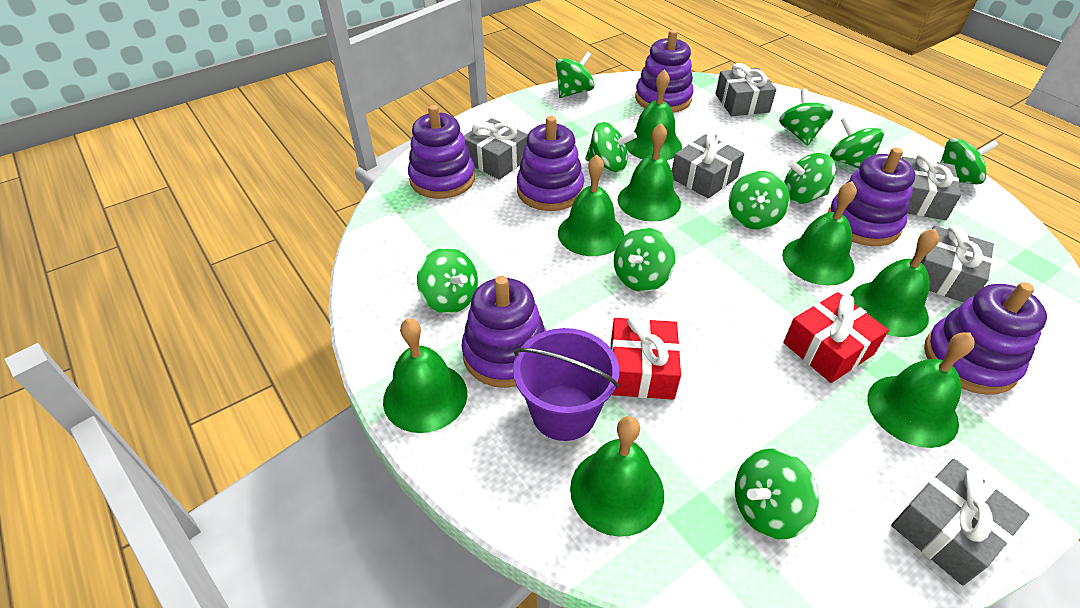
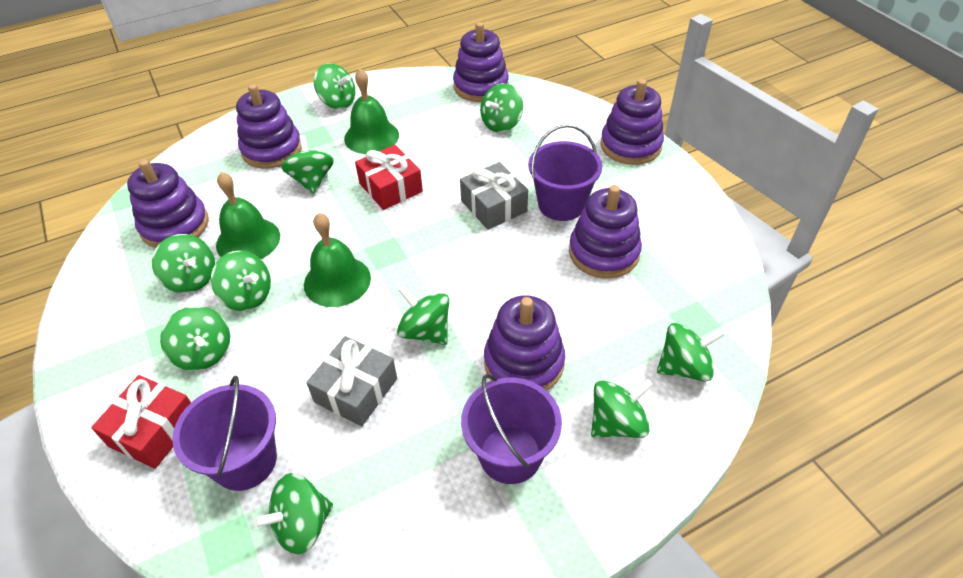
green bell: 8 -> 3
grey gift: 6 -> 2
purple bucket: 1 -> 3

